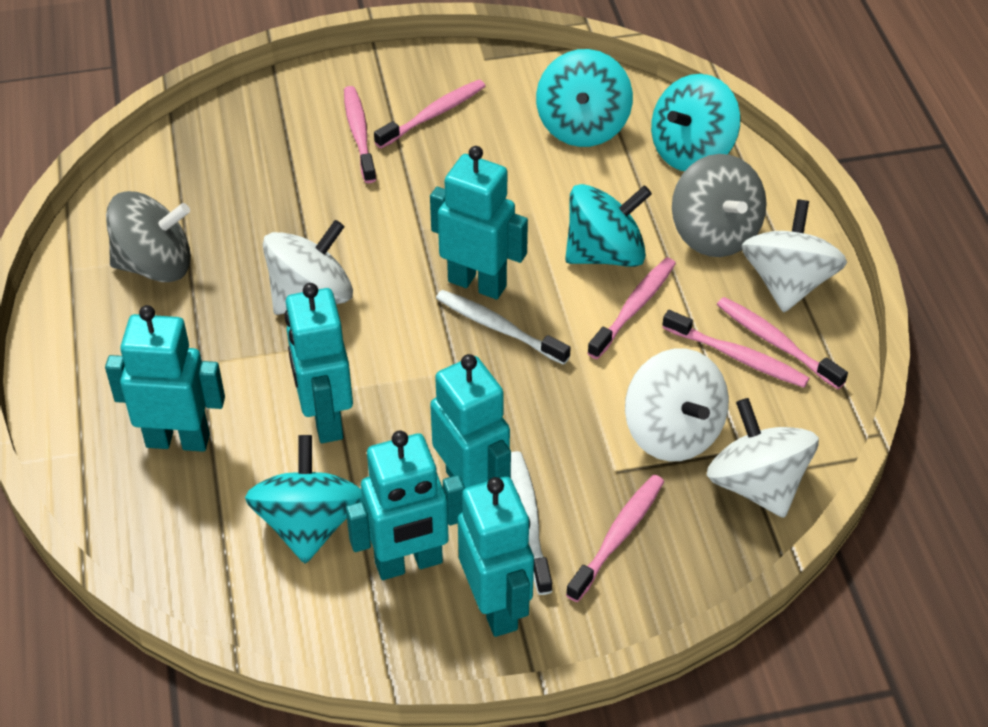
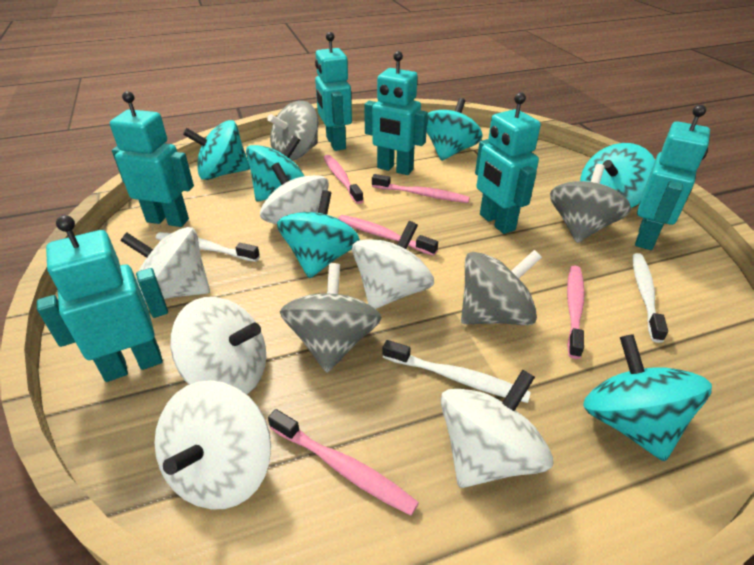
grey spinning top: 2 -> 4
pink toothbrush: 6 -> 5
turquoise spinning top: 4 -> 6
white spinning top: 4 -> 6
white toothbrush: 2 -> 3

